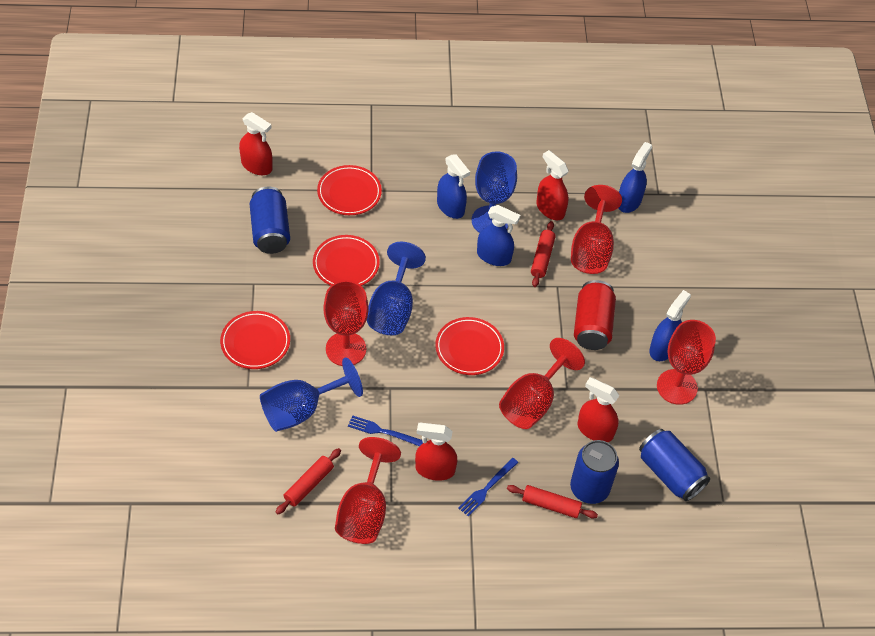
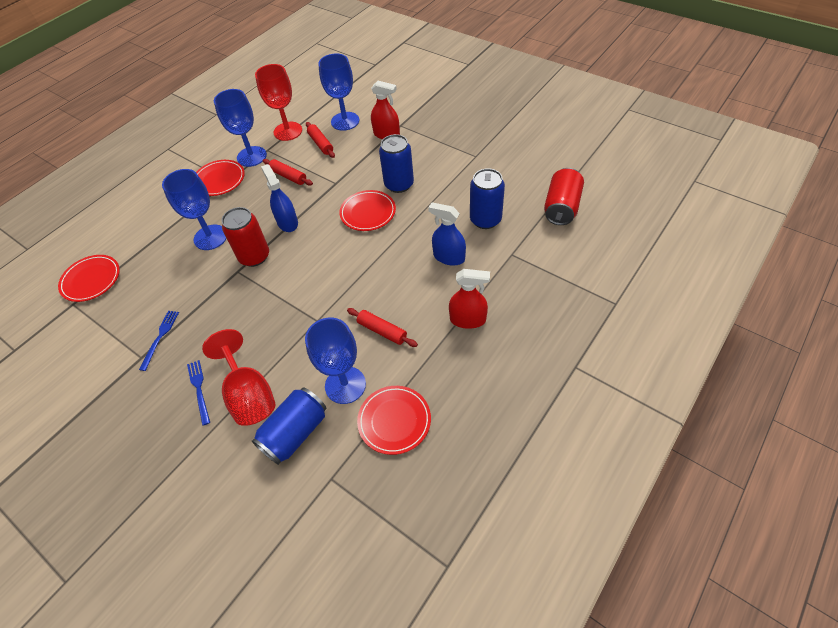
blue goblet: 3 -> 4
blue spray bottle: 4 -> 2
red can: 1 -> 2
red goblet: 5 -> 2
red spray bottle: 4 -> 2

